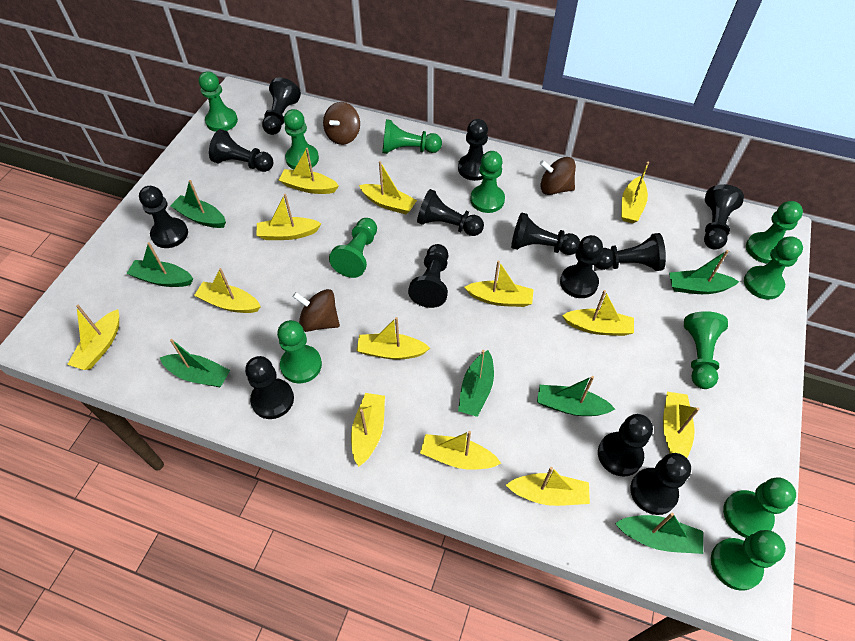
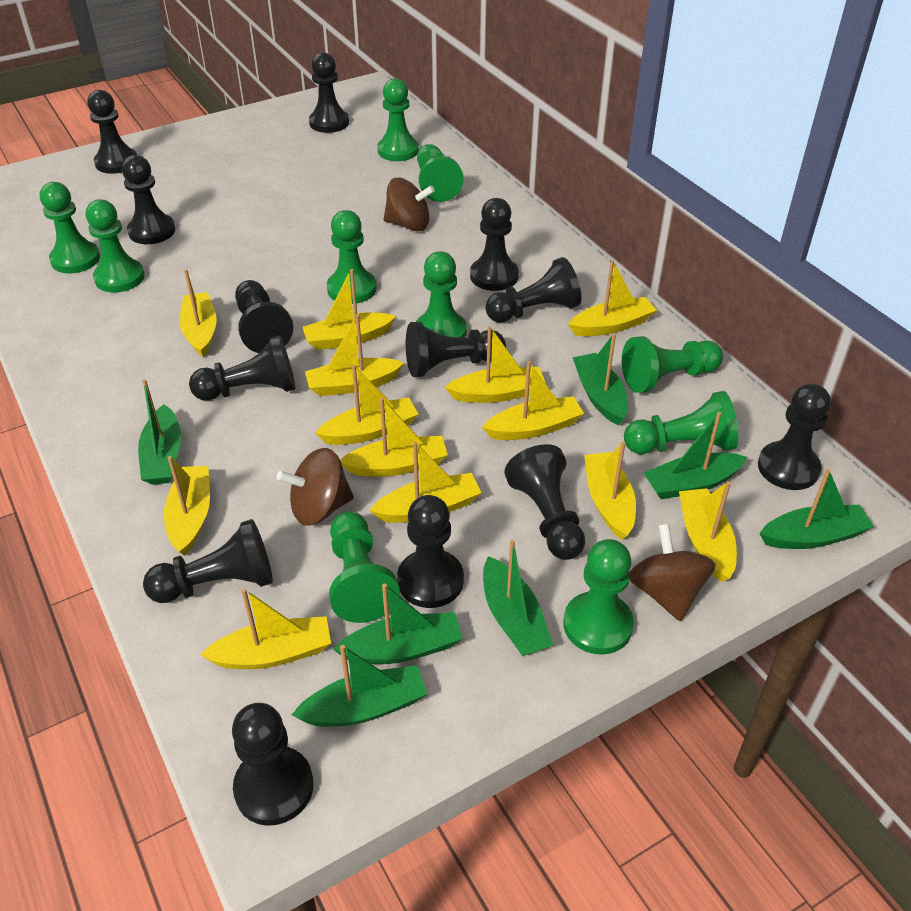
green pawn: 11 -> 10

